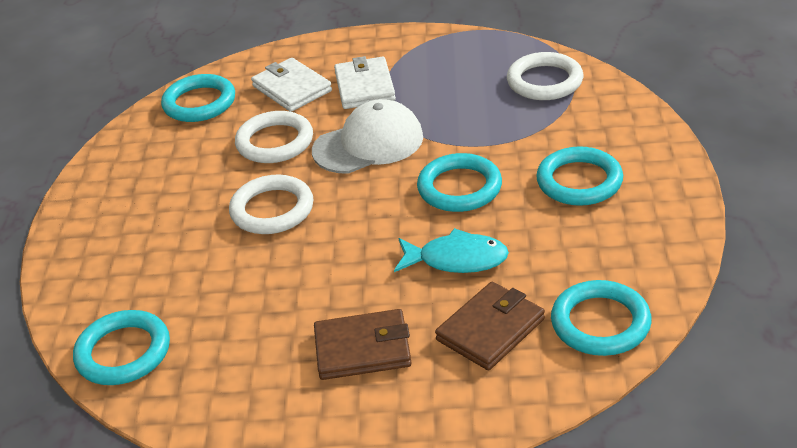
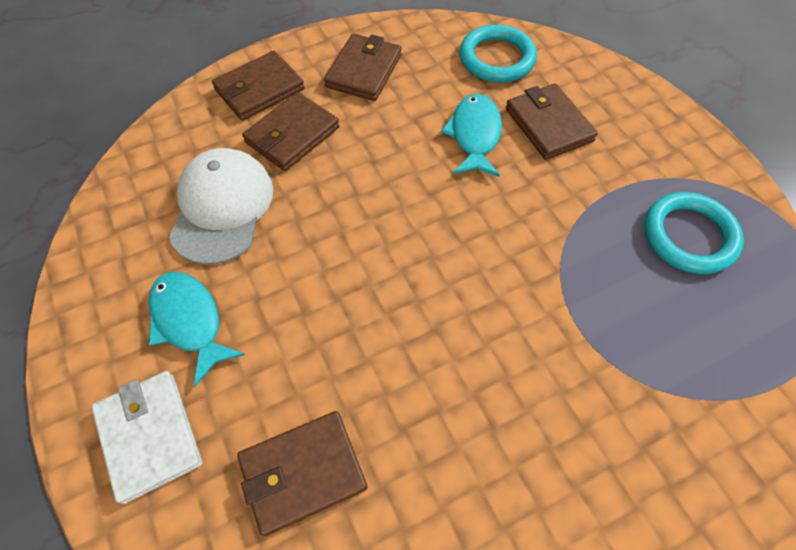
brown wallet: 2 -> 5
turquoise fish: 1 -> 2
turquoise ring: 5 -> 2
white ring: 3 -> 0
white wallet: 2 -> 1

